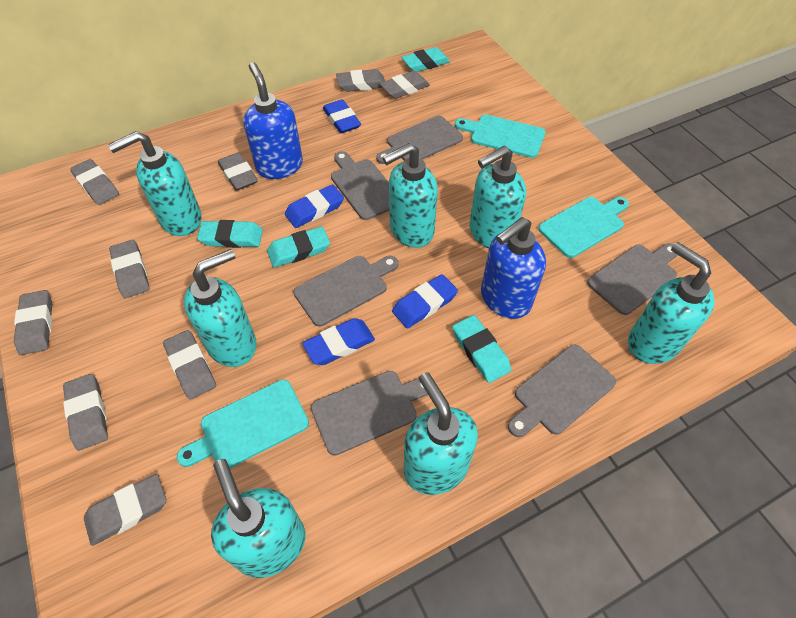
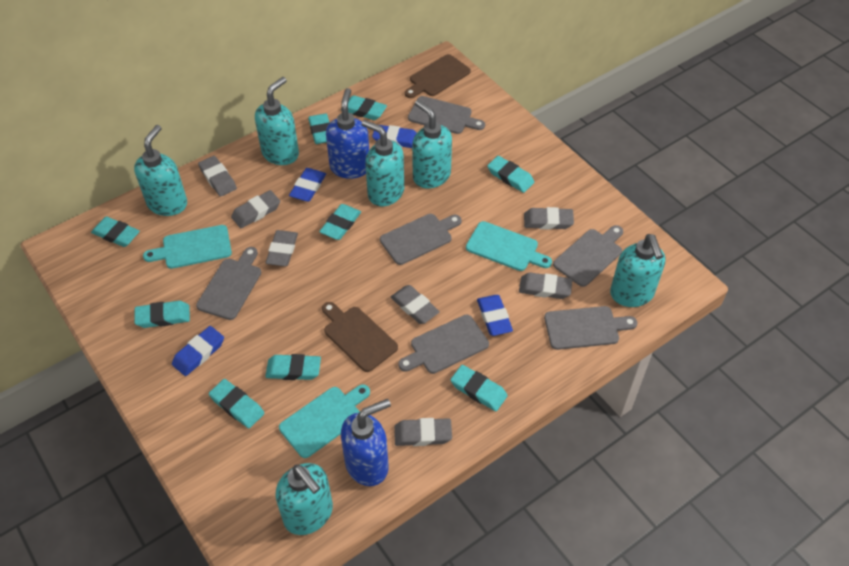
brown cutting board: 0 -> 2
grey eraser: 9 -> 7
turquoise eraser: 4 -> 9
turquoise soap dispenser: 7 -> 6

